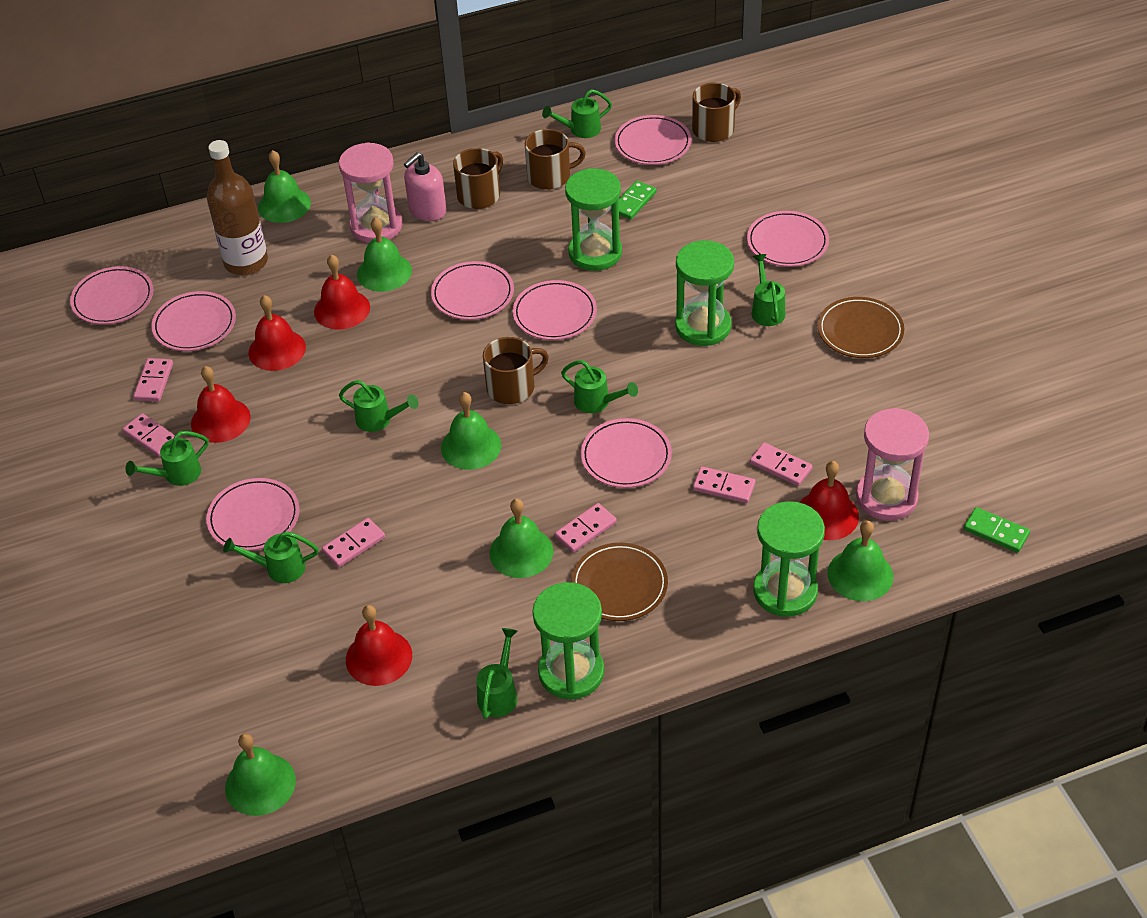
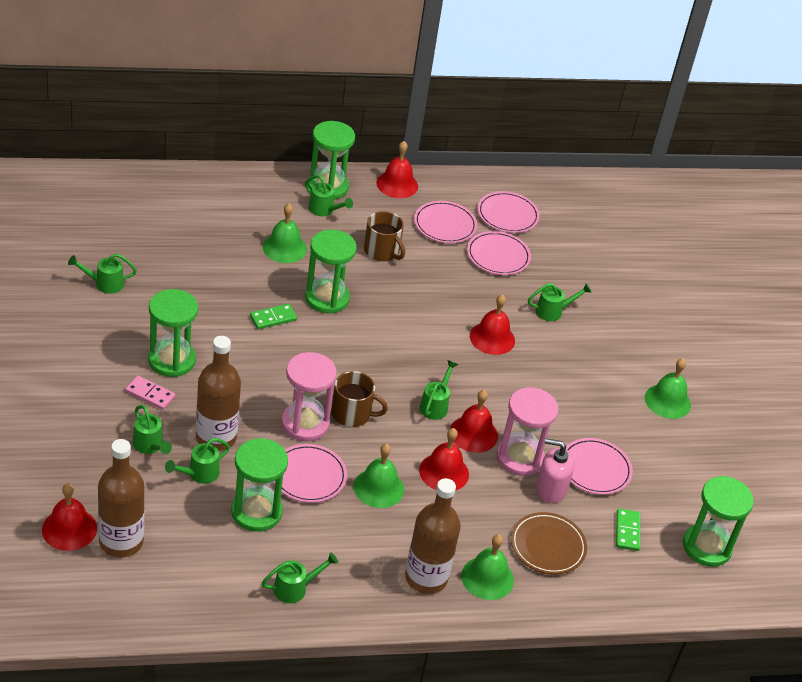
brown bottle: 1 -> 3
brown mug: 4 -> 2
brown plate: 2 -> 1
green bell: 6 -> 4
green hourglass: 4 -> 5
pink domino: 6 -> 1
pink plate: 8 -> 5

